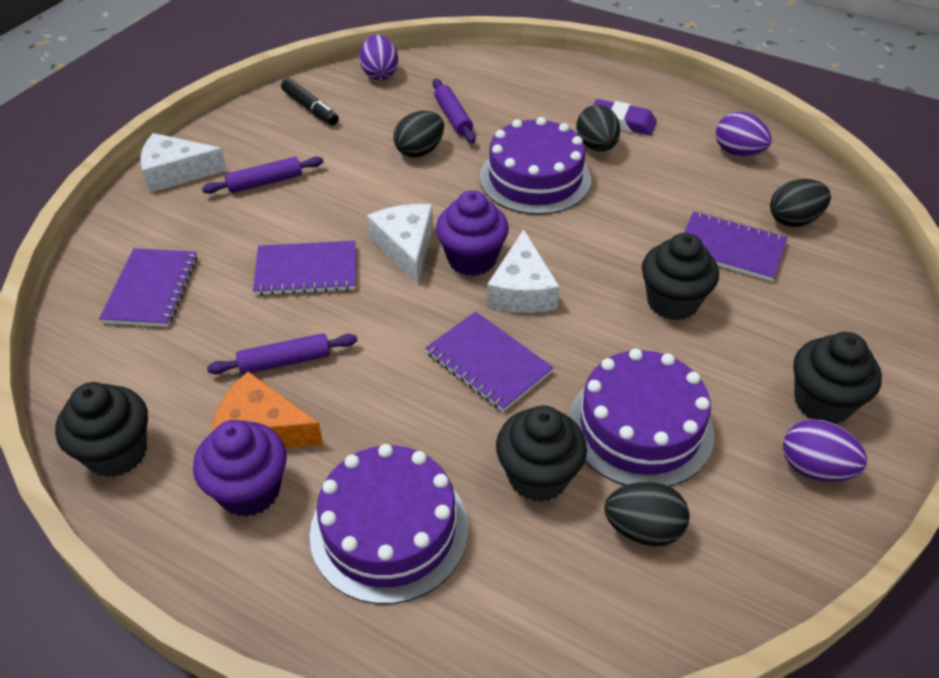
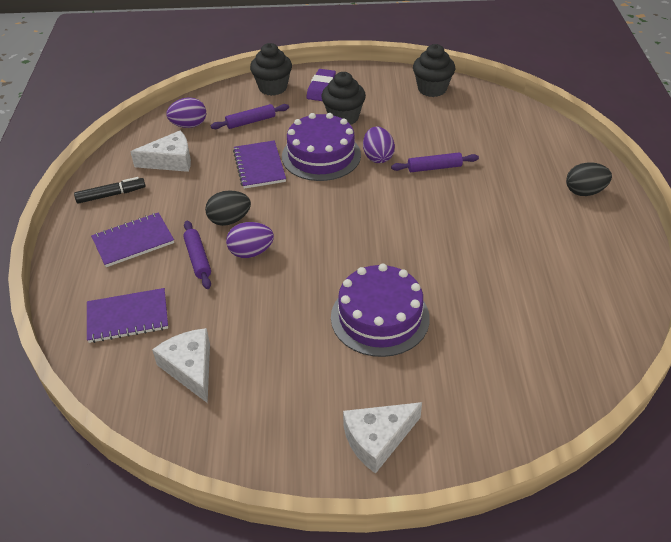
black cupcake: 4 -> 3
black egg: 4 -> 2
orange cheese: 1 -> 0
purple cake: 3 -> 2
purple cupcake: 2 -> 0
purple notebook: 4 -> 3

